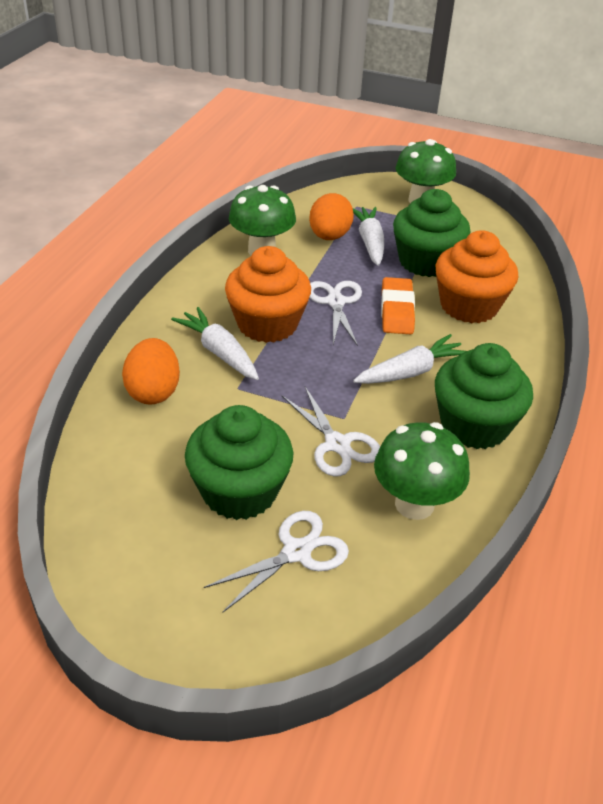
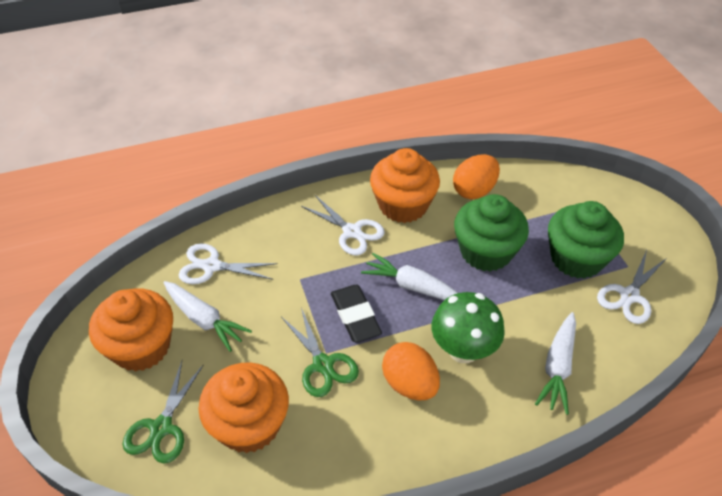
black eraser: 0 -> 1
green cupcake: 3 -> 2
green mushroom: 3 -> 1
green scissors: 0 -> 2
orange cupcake: 2 -> 3
orange eraser: 1 -> 0

